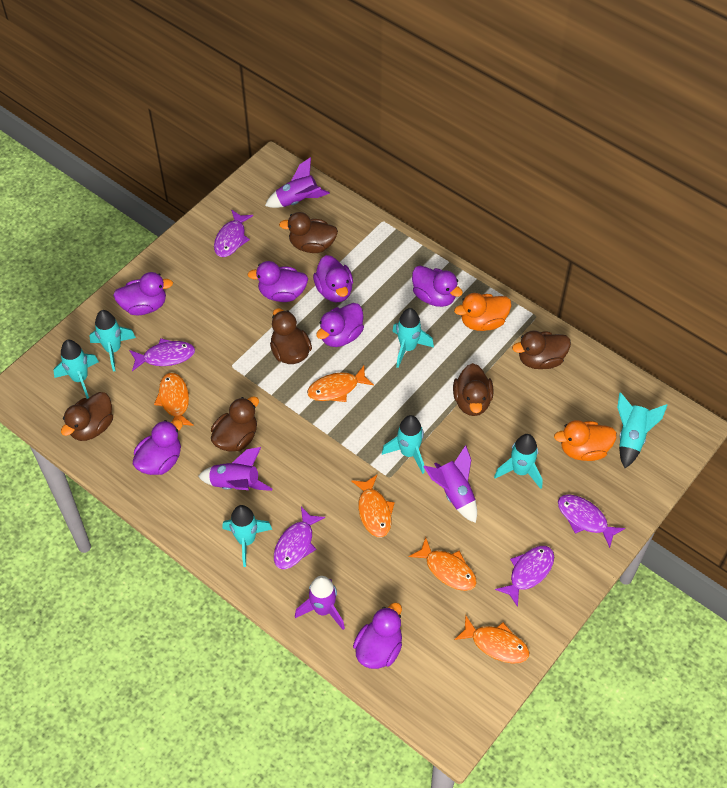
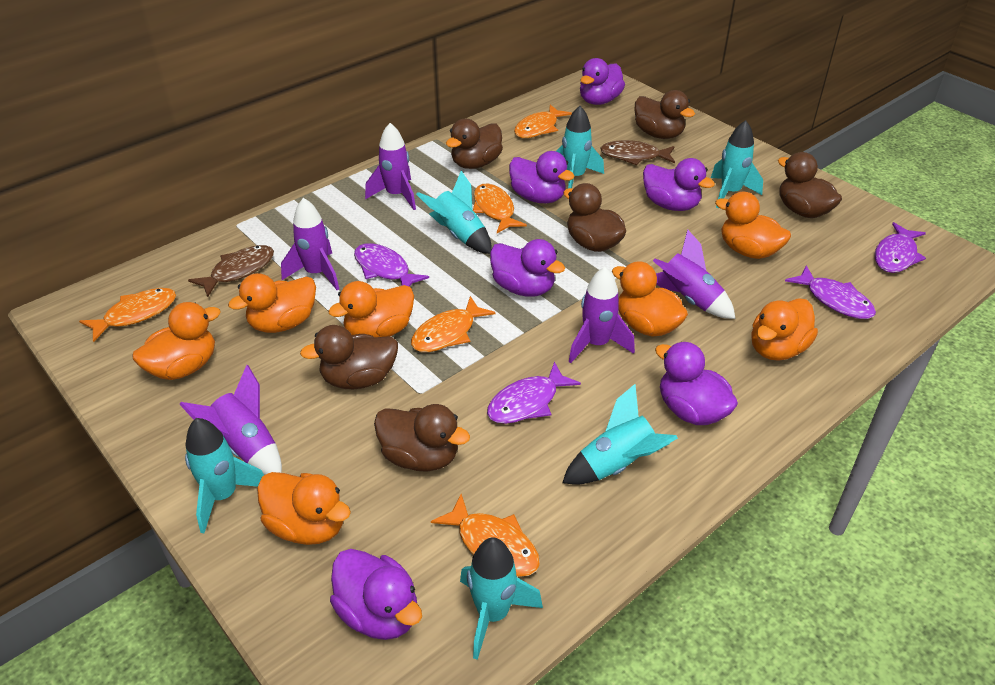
brown fish: 0 -> 2
orange duck: 2 -> 7
purple duck: 7 -> 6
purple fish: 5 -> 4
purple rocket: 4 -> 5
turquoise rocket: 7 -> 6

